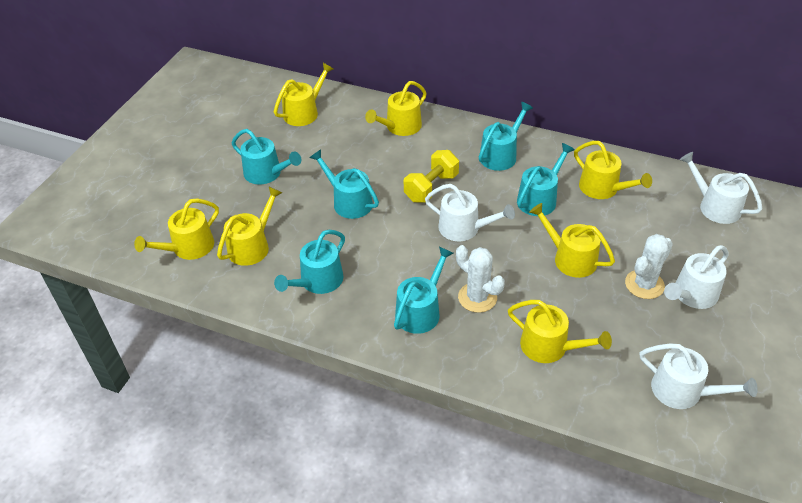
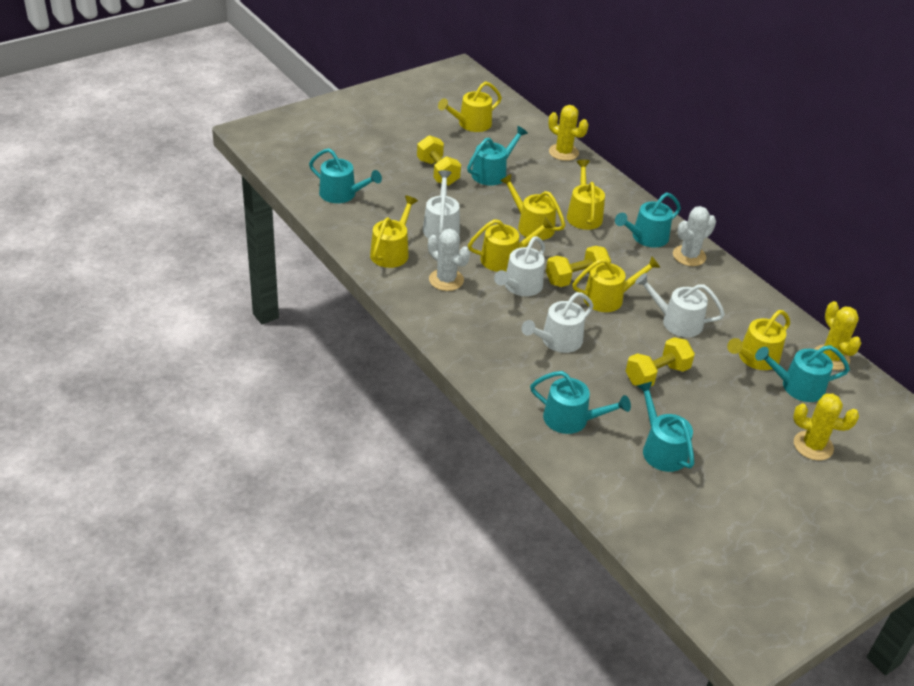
yellow cactus: 0 -> 3
yellow dumbbell: 1 -> 3

